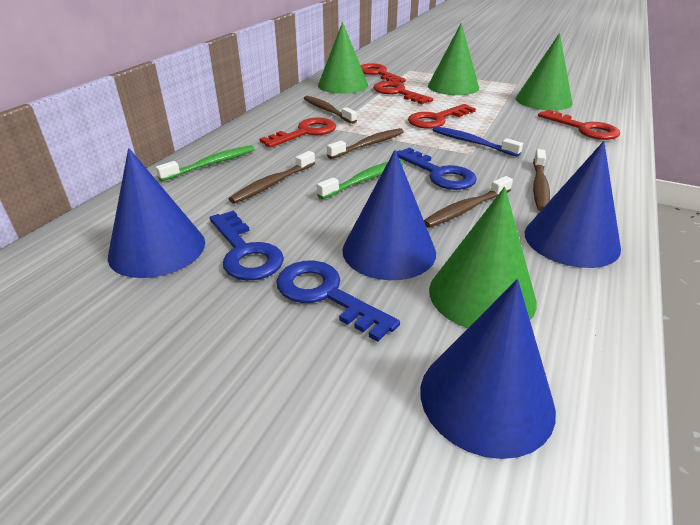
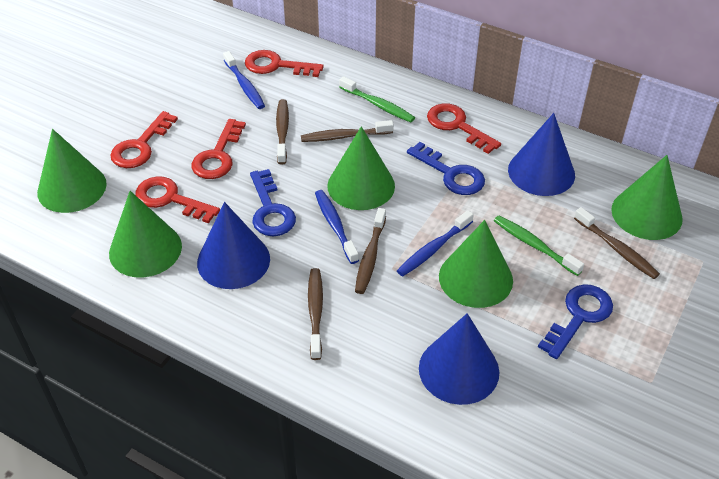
blue cone: 4 -> 3
blue toothbrush: 1 -> 3
green cone: 4 -> 5

